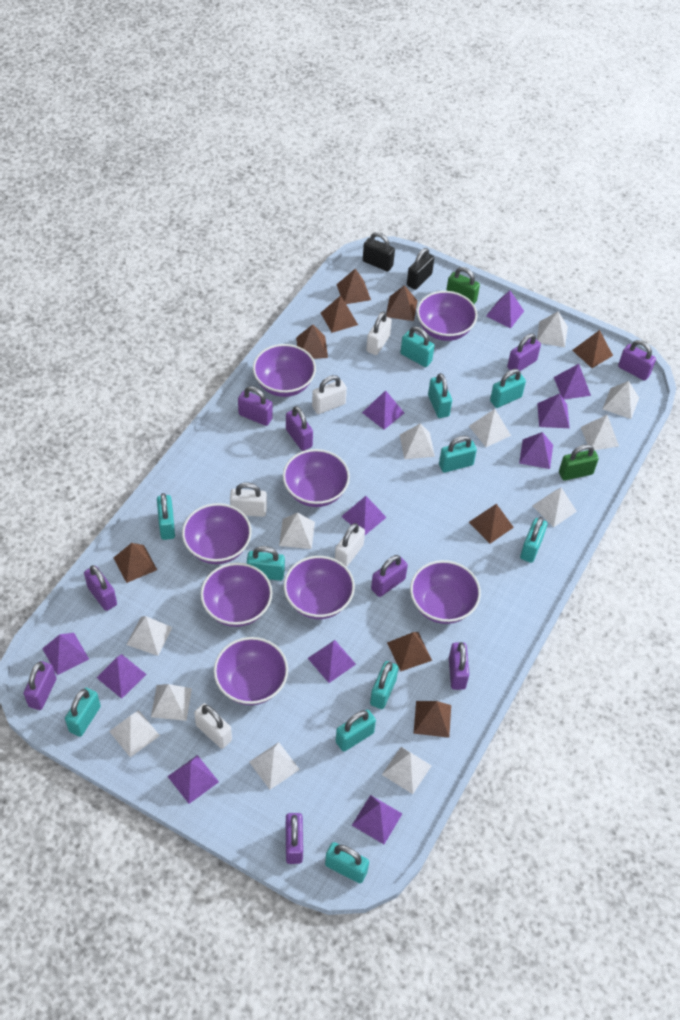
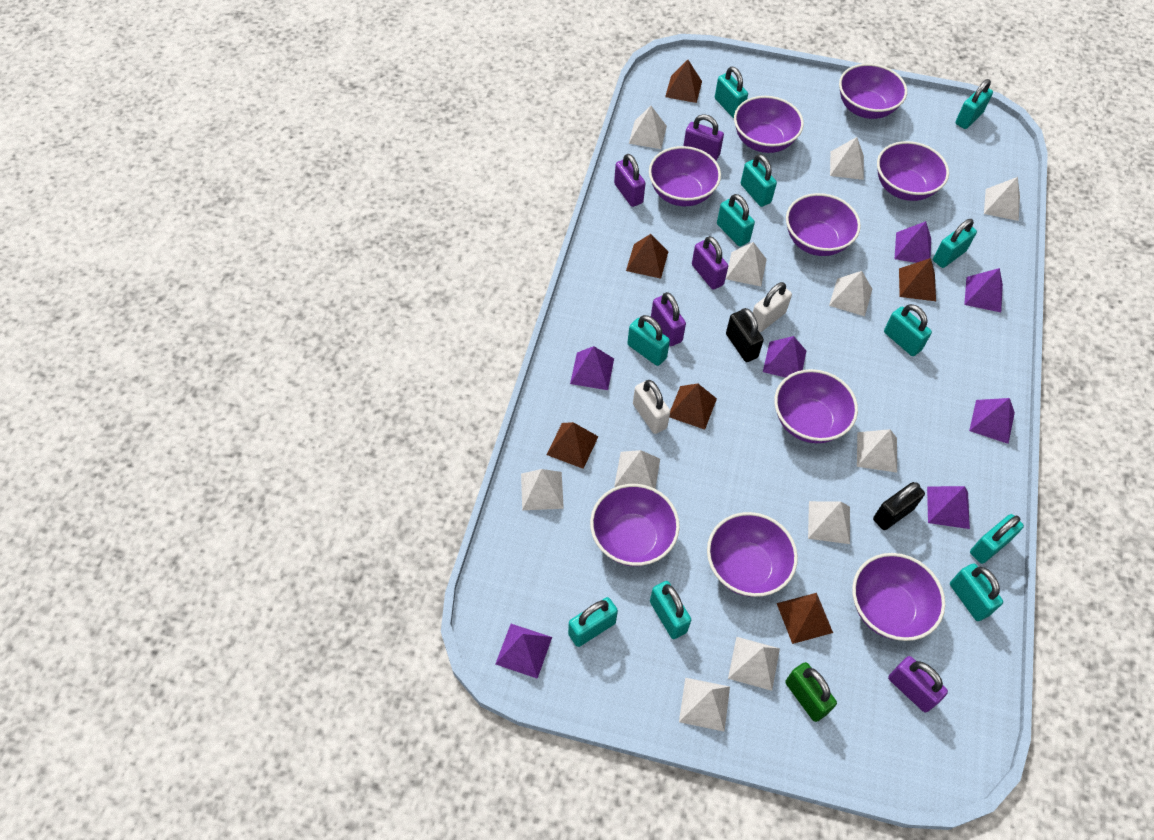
brown pyramid: 9 -> 6
green padlock: 2 -> 1
purple bowl: 8 -> 9
purple padlock: 9 -> 5
purple pyramid: 11 -> 7
white padlock: 5 -> 2
white pyramid: 12 -> 11

